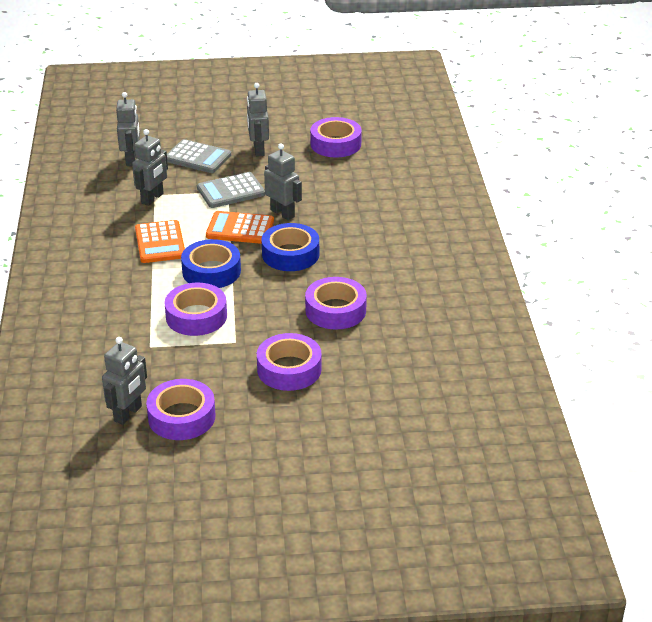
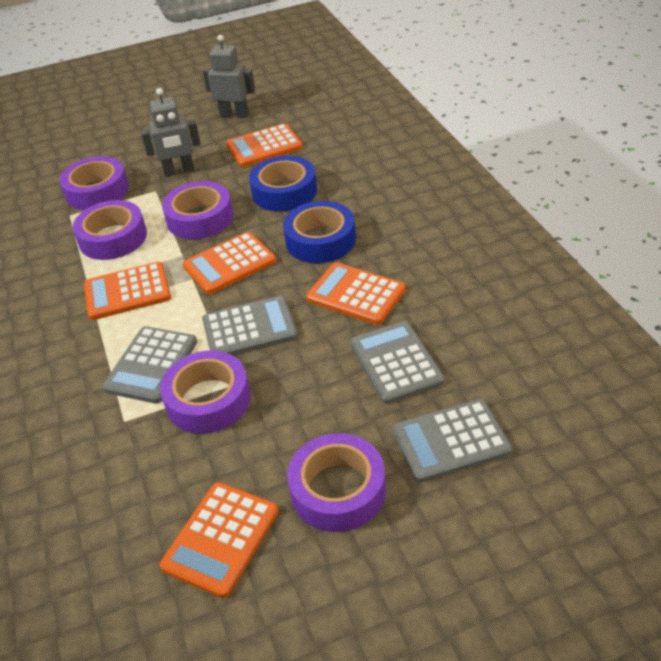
grey calculator: 2 -> 4
grey robot: 5 -> 2
orange calculator: 2 -> 5

